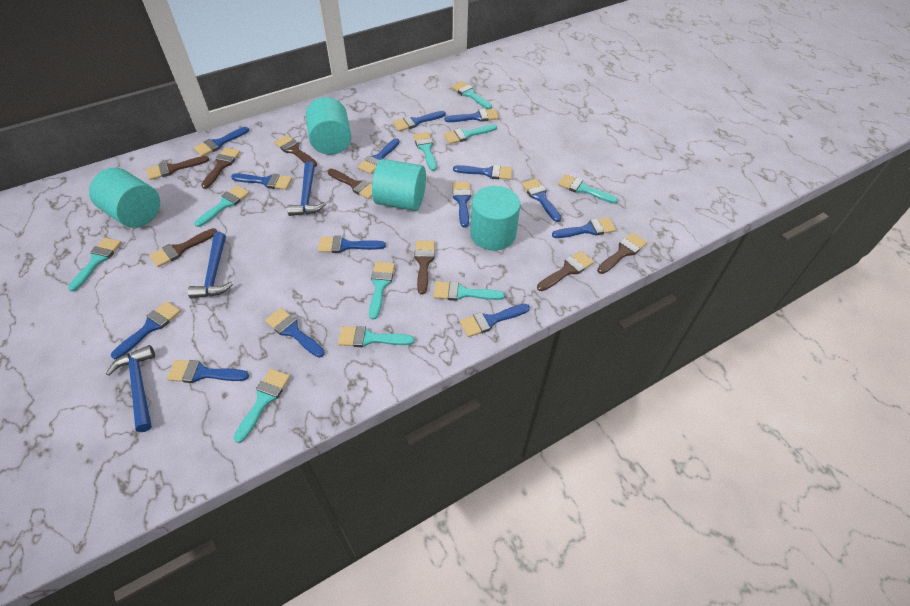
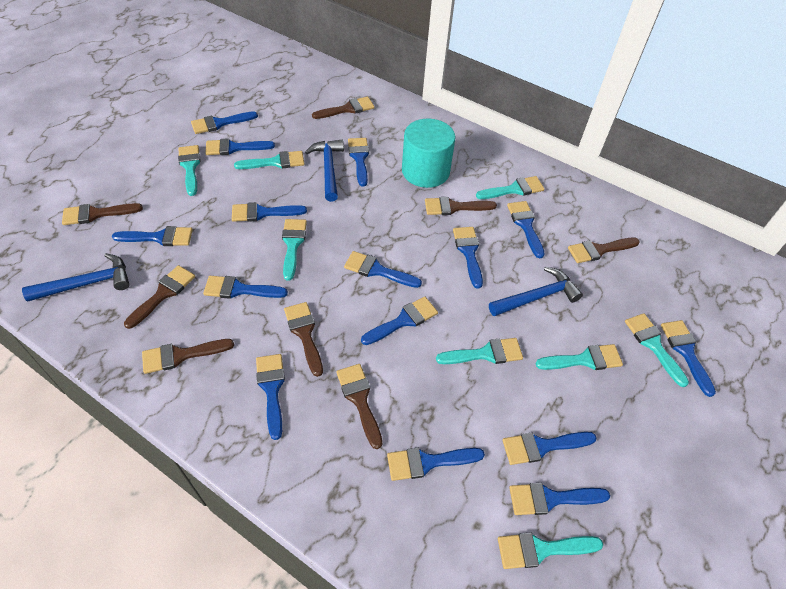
blue brush: 14 -> 15
turquoise brush: 10 -> 8
turquoise cylinder: 4 -> 1

